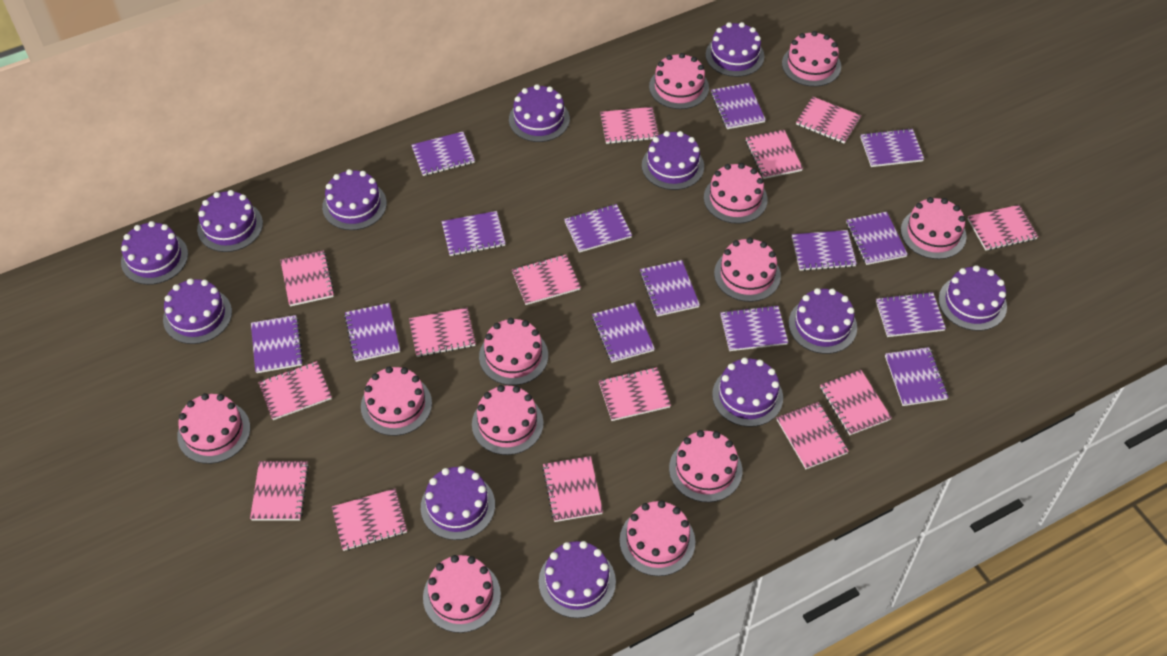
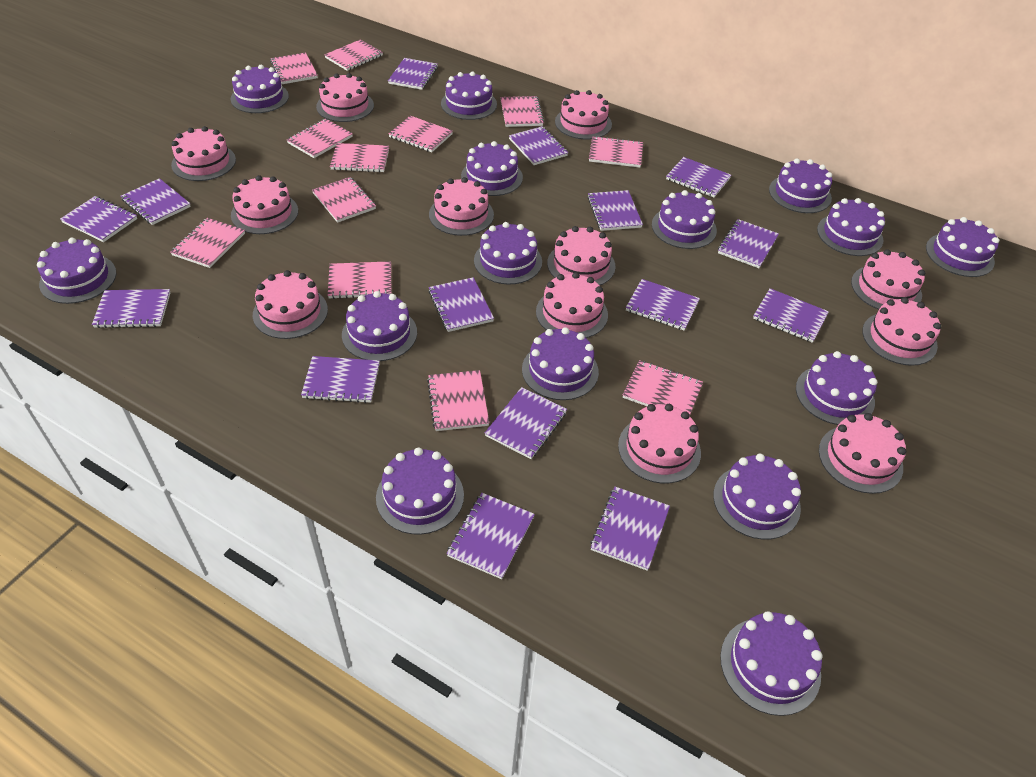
pink notebook: 14 -> 12
purple cake: 12 -> 15
purple notebook: 14 -> 15

